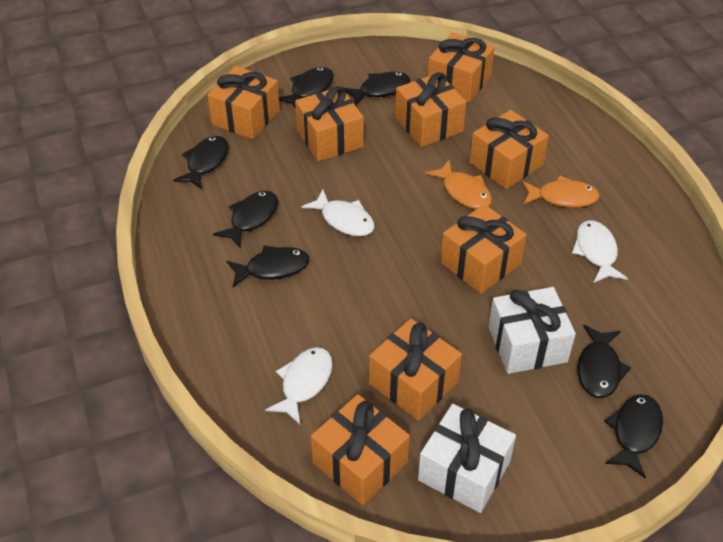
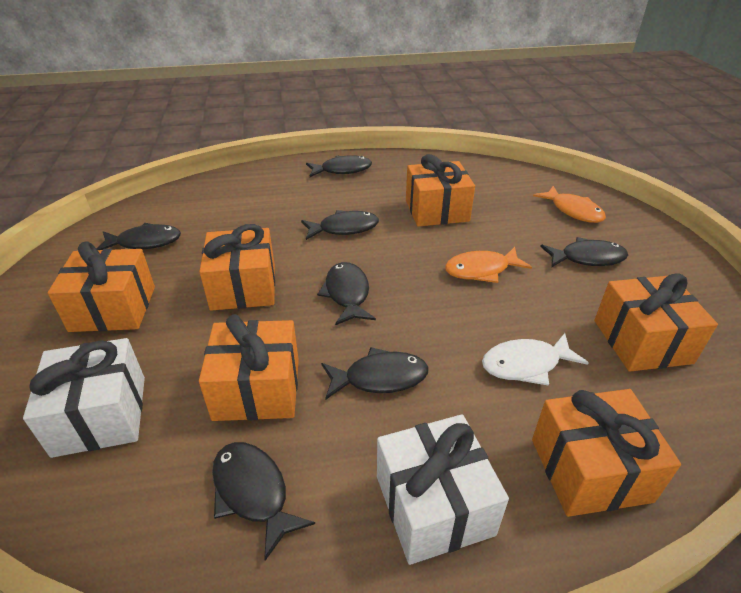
orange gift: 8 -> 6
white fish: 3 -> 1

